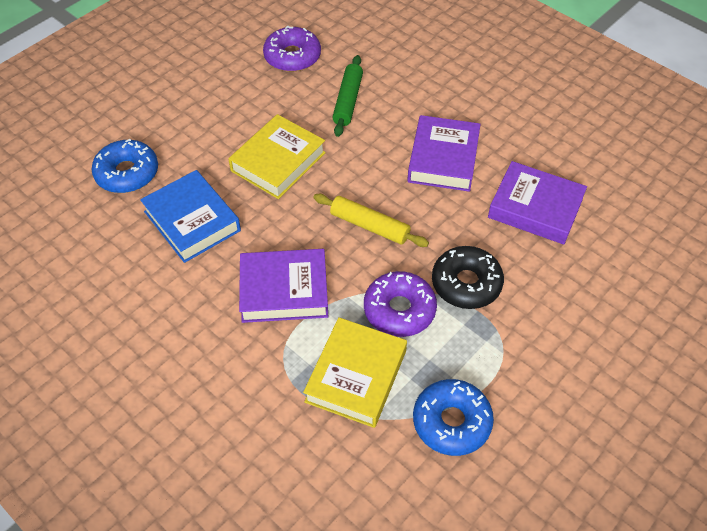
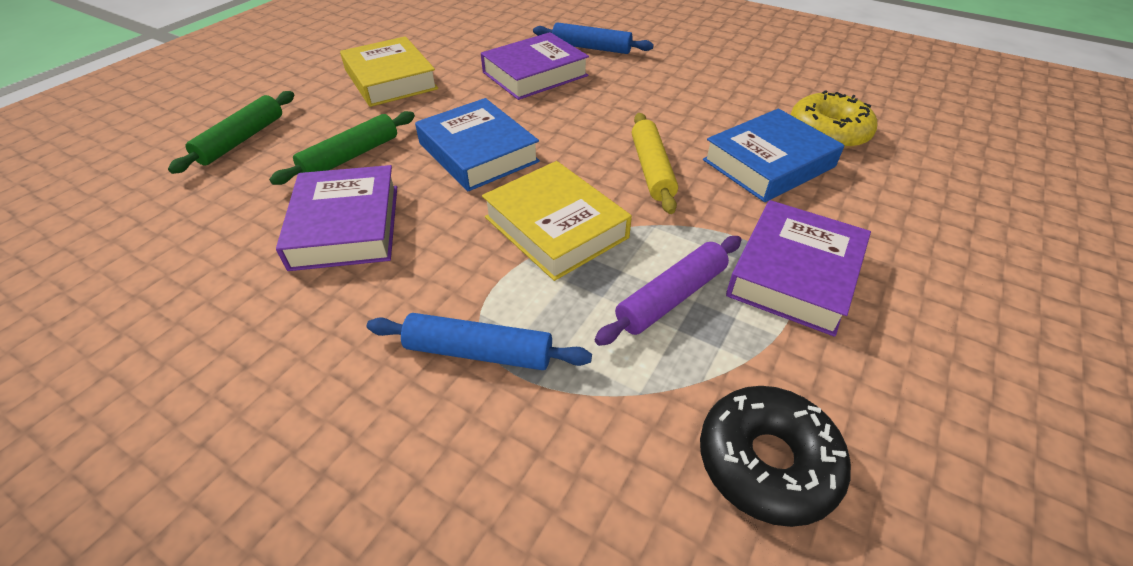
blue book: 1 -> 2
blue donut: 2 -> 0
blue rolling pin: 0 -> 2
green rolling pin: 1 -> 2
purple donut: 2 -> 0
purple rolling pin: 0 -> 1
yellow donut: 0 -> 1

